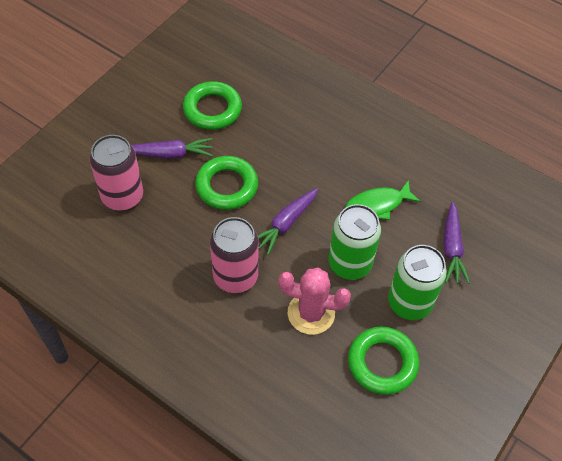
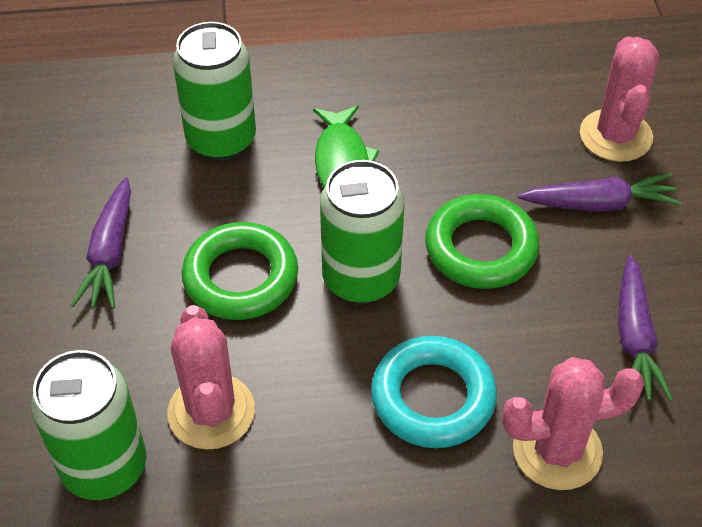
green can: 2 -> 3
green ring: 3 -> 2
pink cactus: 1 -> 3
pink can: 2 -> 0
turquoise ring: 0 -> 1

